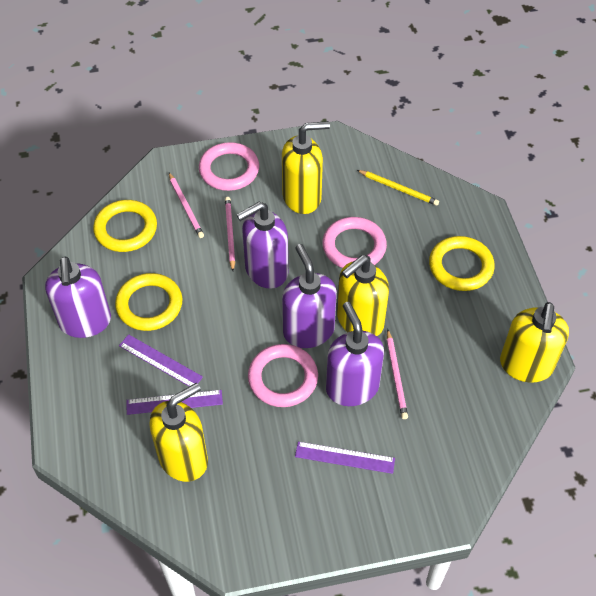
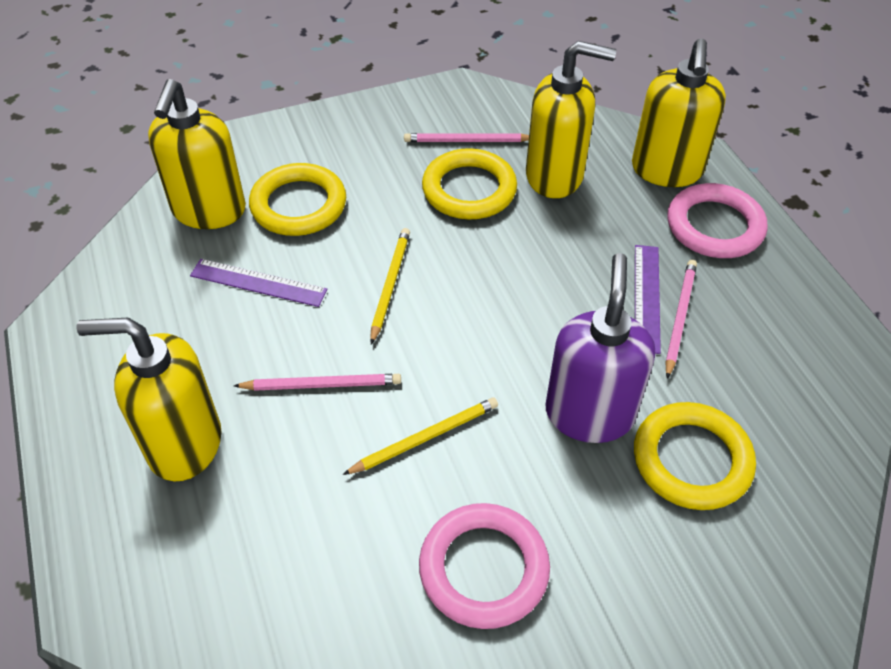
pink ring: 3 -> 2
purple ruler: 3 -> 2
purple soap dispenser: 4 -> 1
yellow pencil: 1 -> 2

